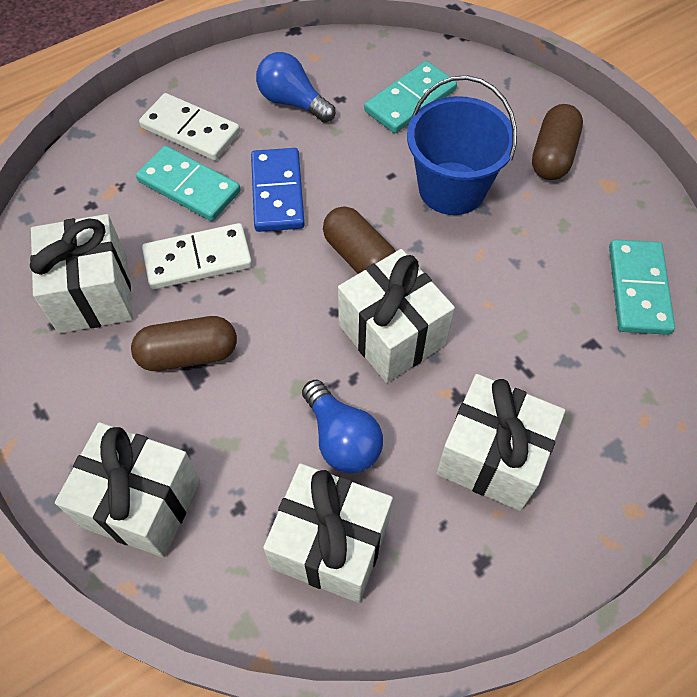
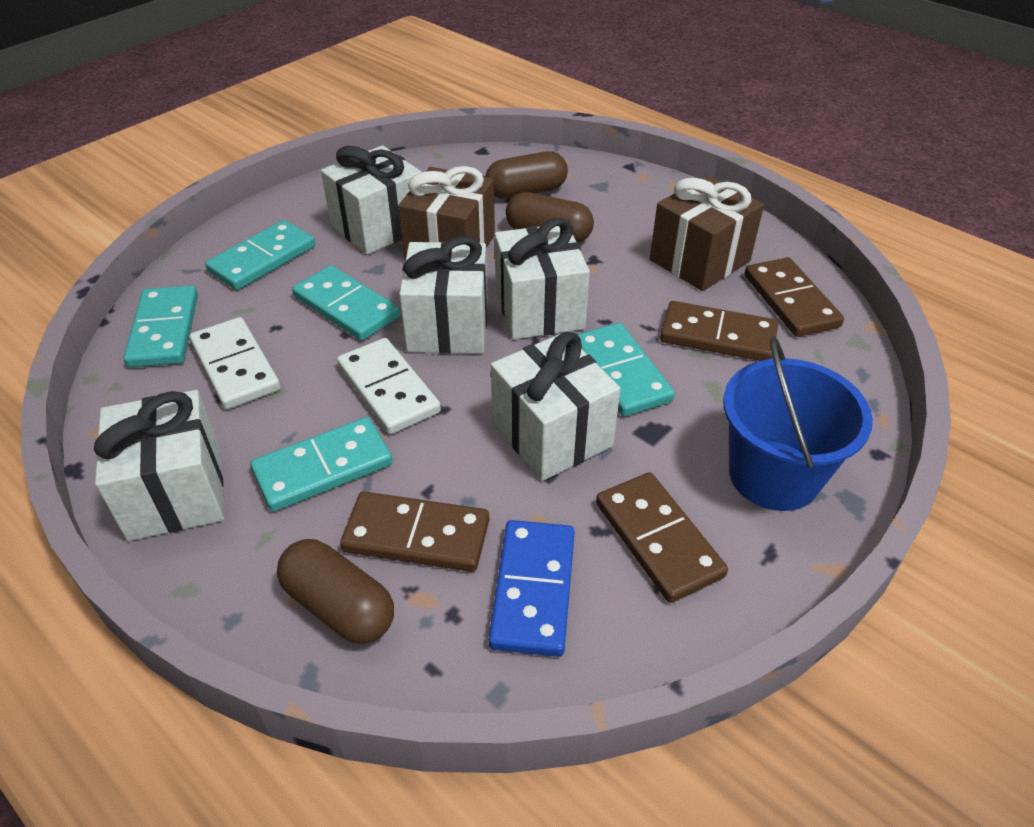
blue light bulb: 2 -> 0
brown domino: 0 -> 4
brown gift: 0 -> 2
turquoise domino: 3 -> 5

